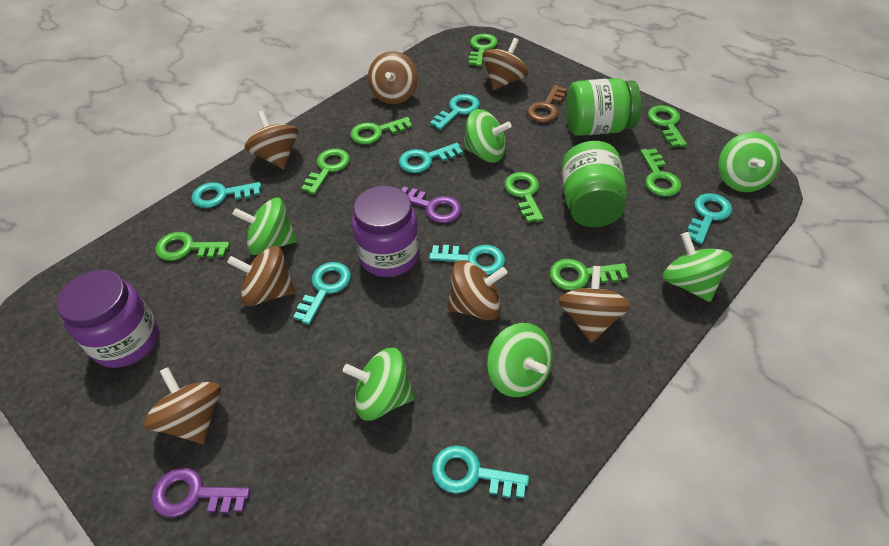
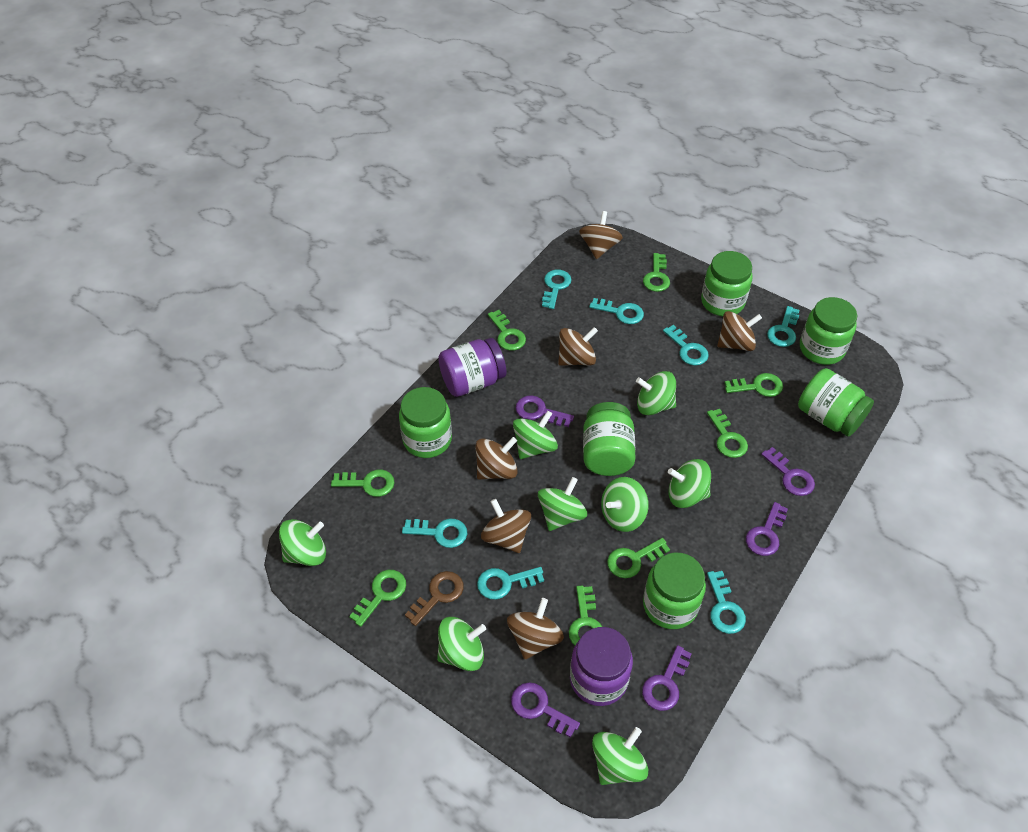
brown spinning top: 7 -> 6
green jar: 2 -> 6
green spinning top: 6 -> 8
purple key: 2 -> 5

